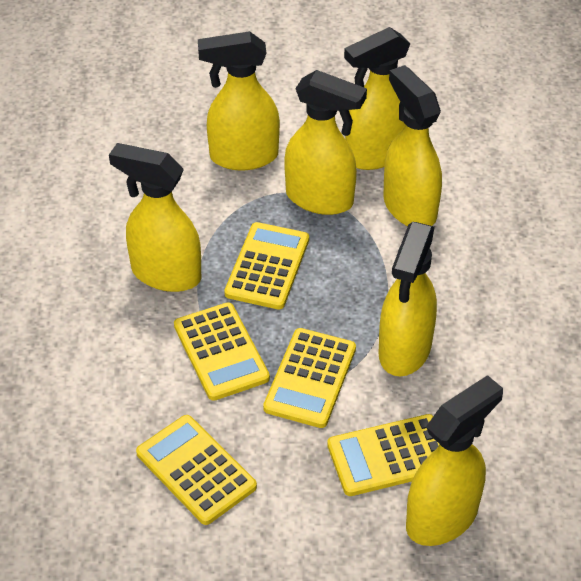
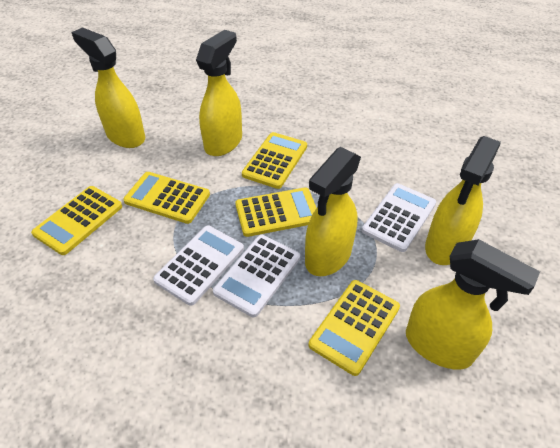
white calculator: 0 -> 3
yellow spray bottle: 7 -> 5

